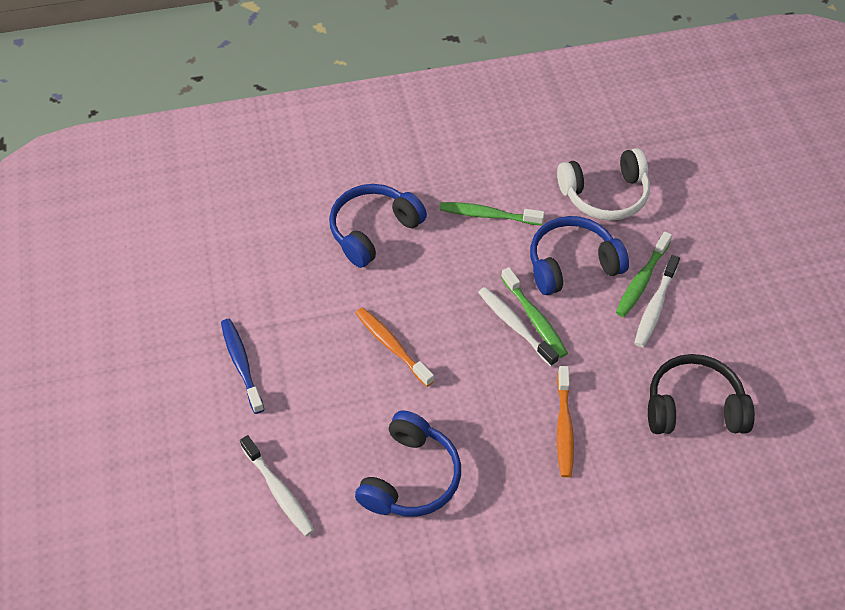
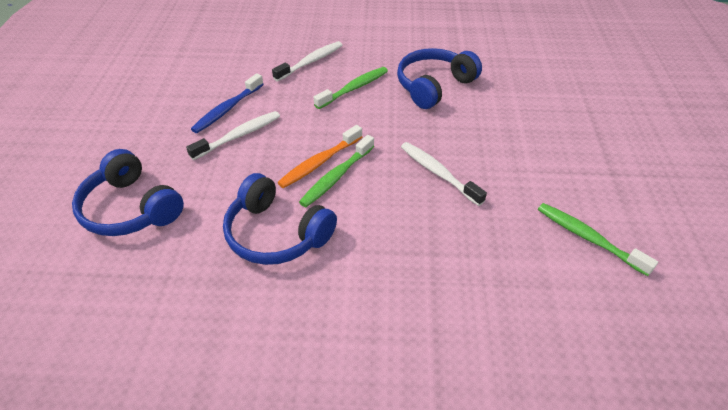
black headphones: 1 -> 0
orange toothbrush: 2 -> 1
white headphones: 1 -> 0

